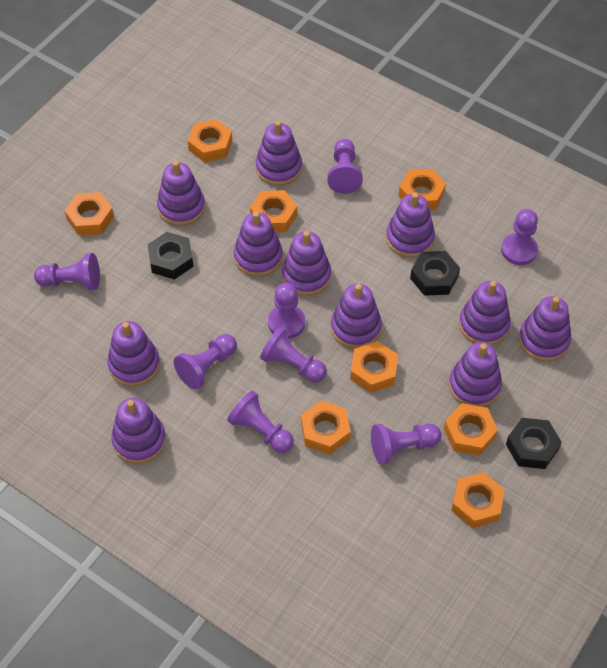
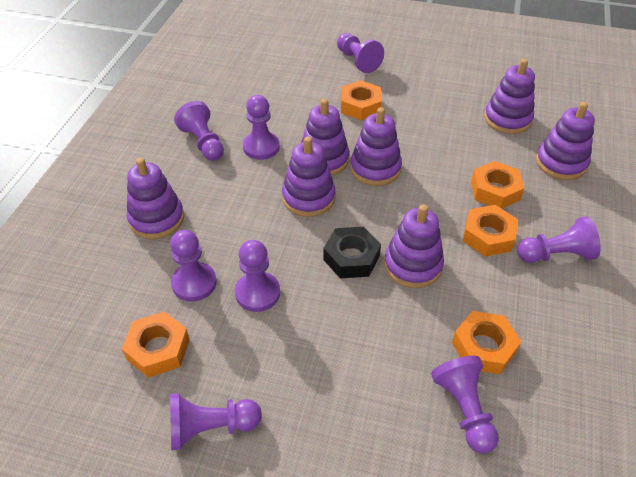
black nut: 3 -> 1
orange nut: 8 -> 5
purple stacking toy: 11 -> 7

